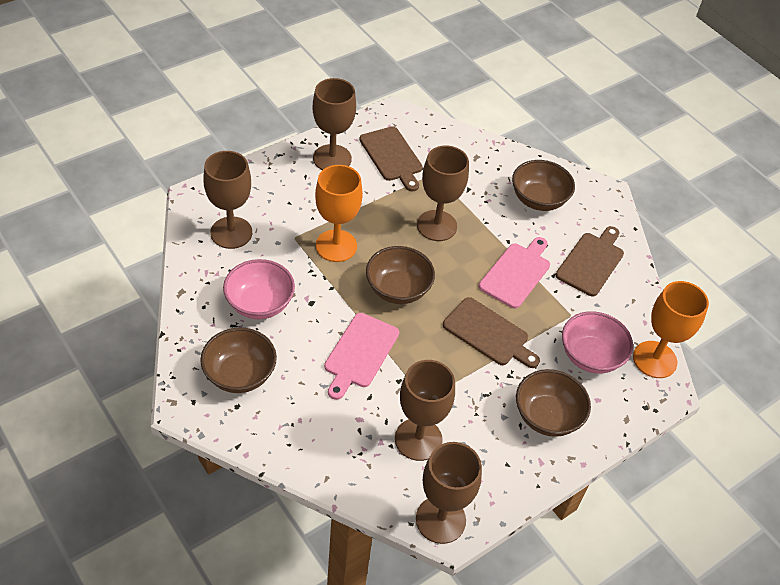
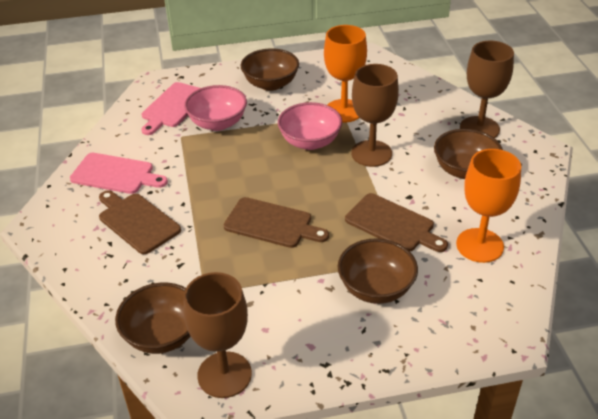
brown goblet: 5 -> 3

